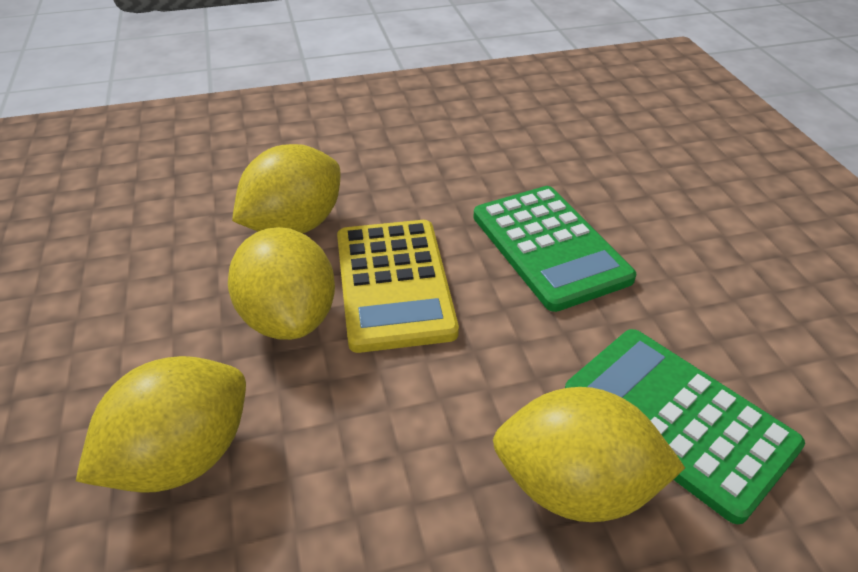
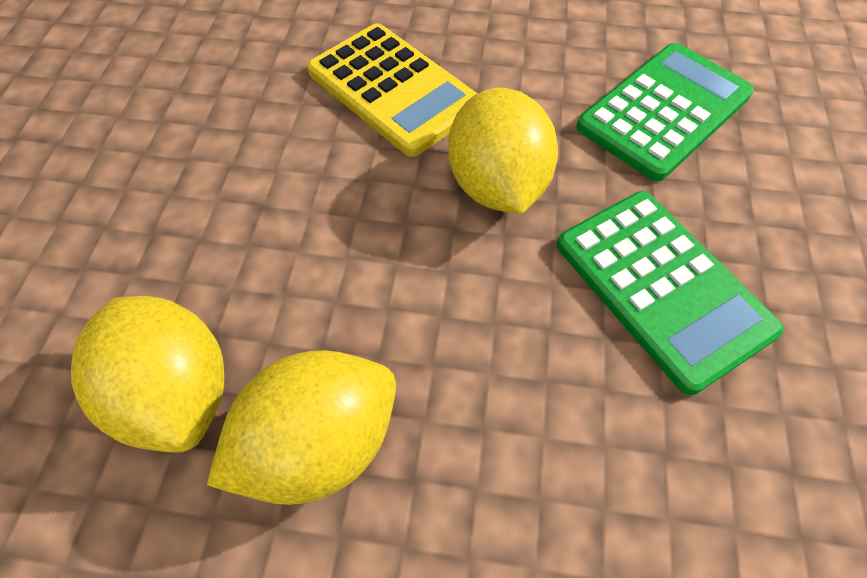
yellow lemon: 4 -> 3

